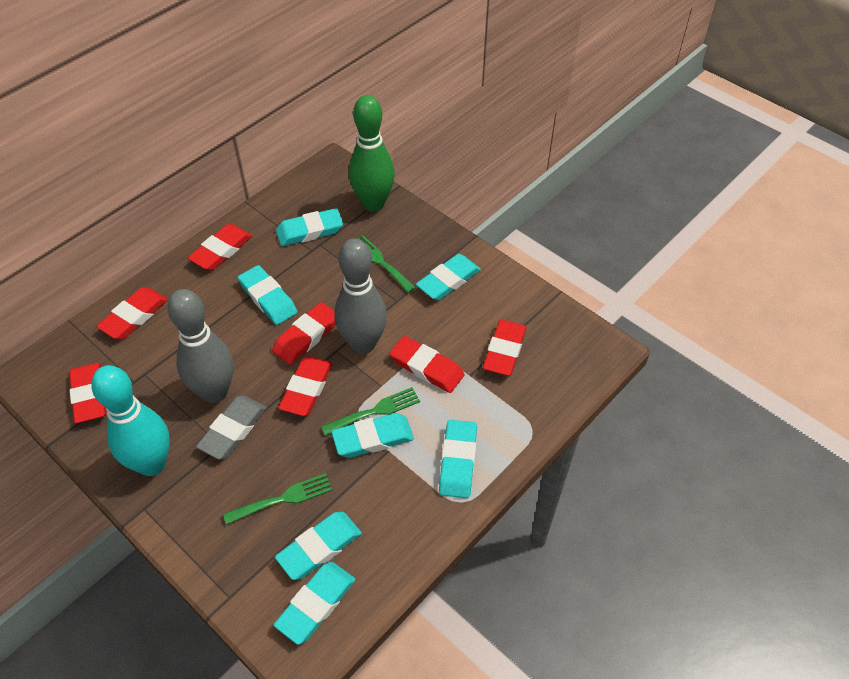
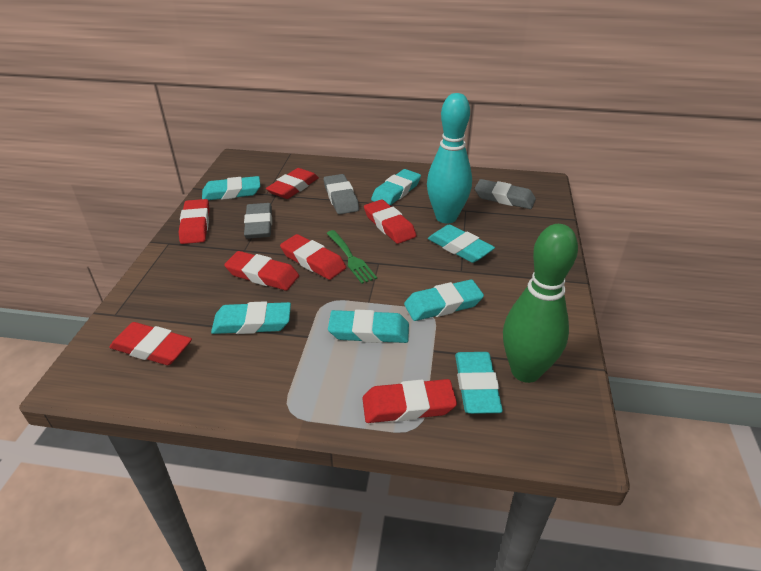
green fork: 3 -> 1
grey bowling pin: 2 -> 0
grey eraser: 1 -> 3

